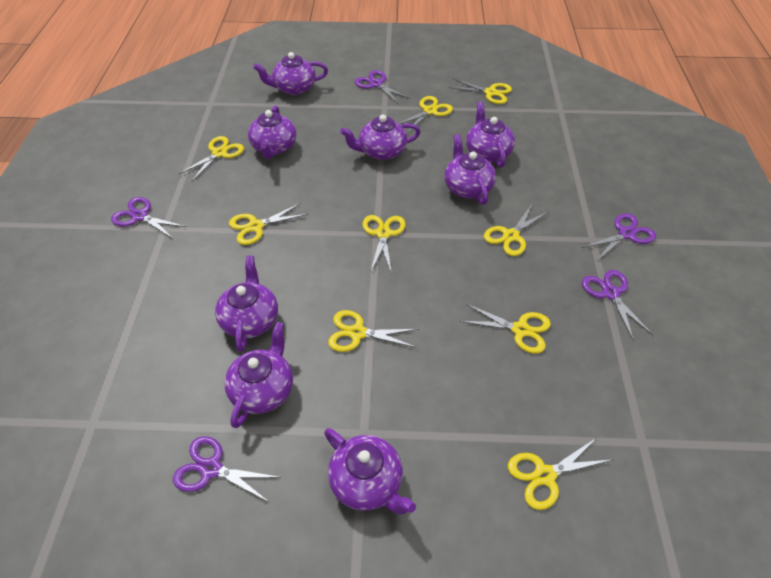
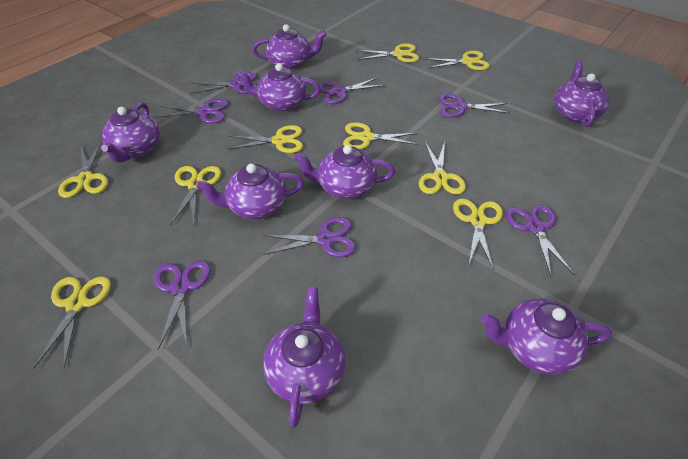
purple scissors: 5 -> 7

